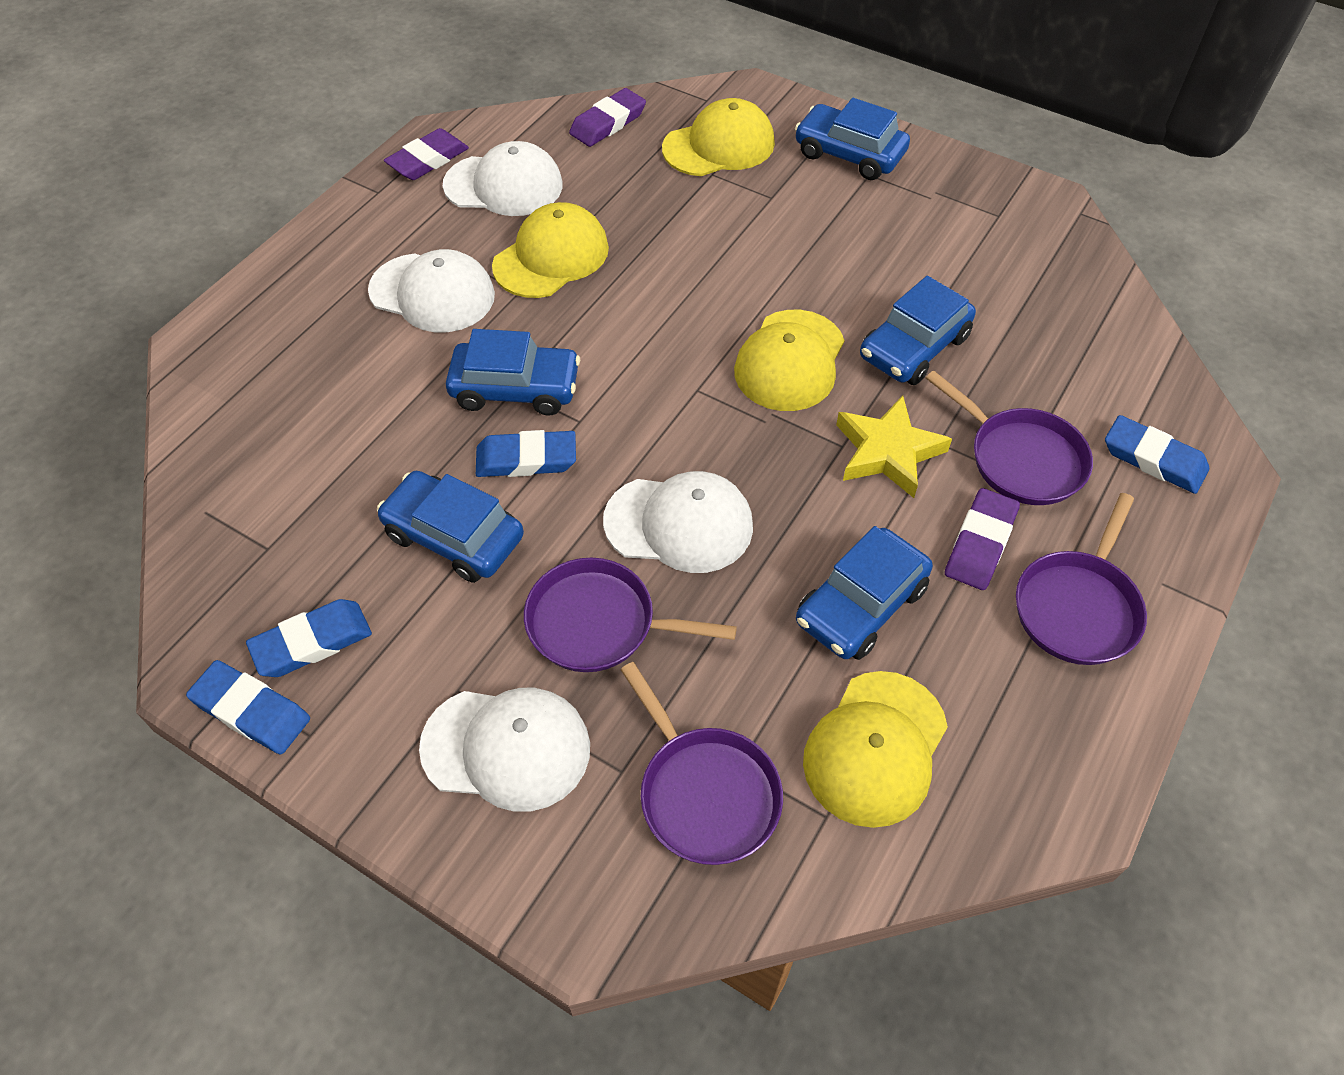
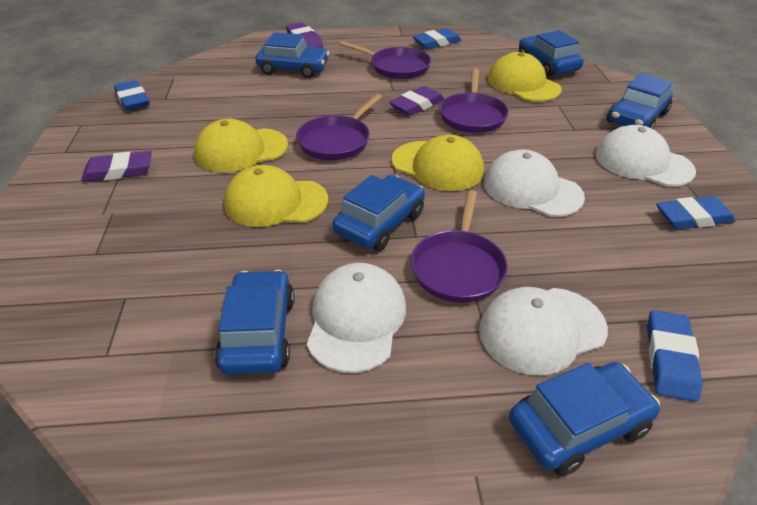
blue car: 5 -> 6
yellow star: 1 -> 0

